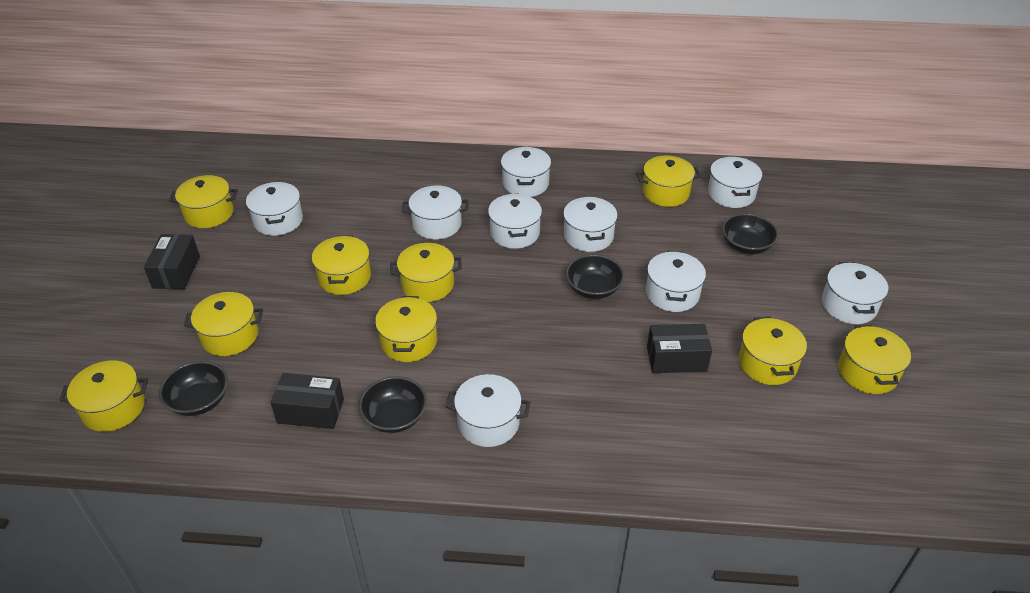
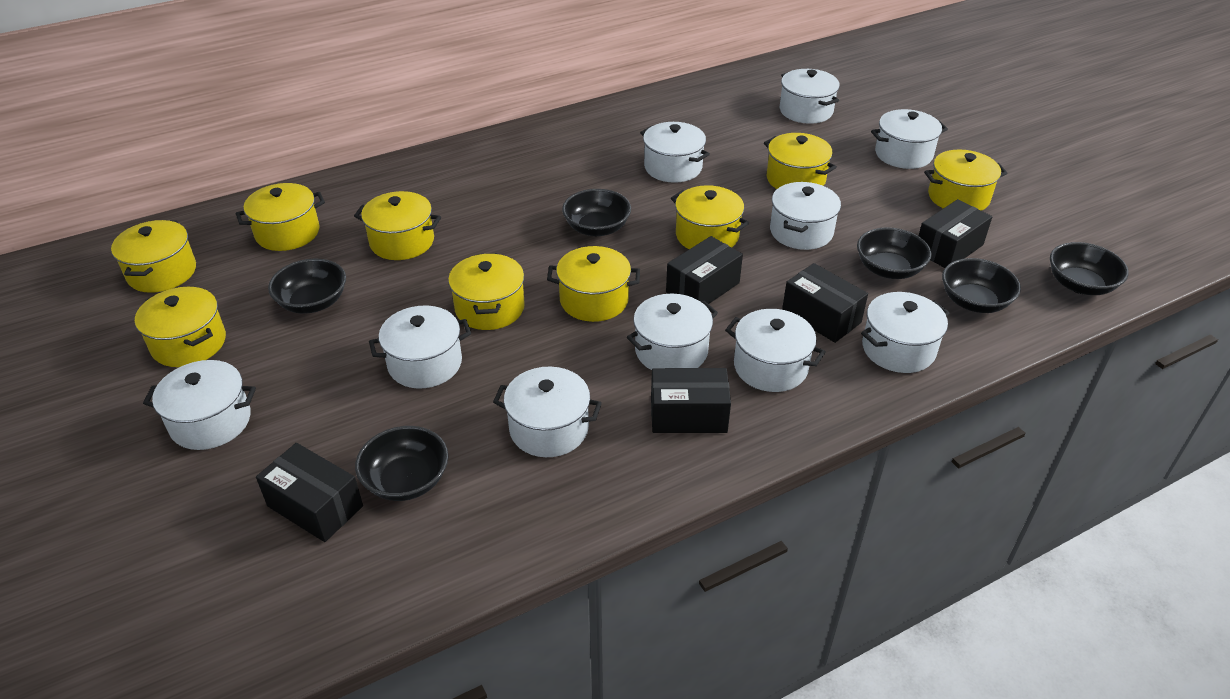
black bowl: 4 -> 6
black box: 3 -> 5
white pot: 9 -> 10

